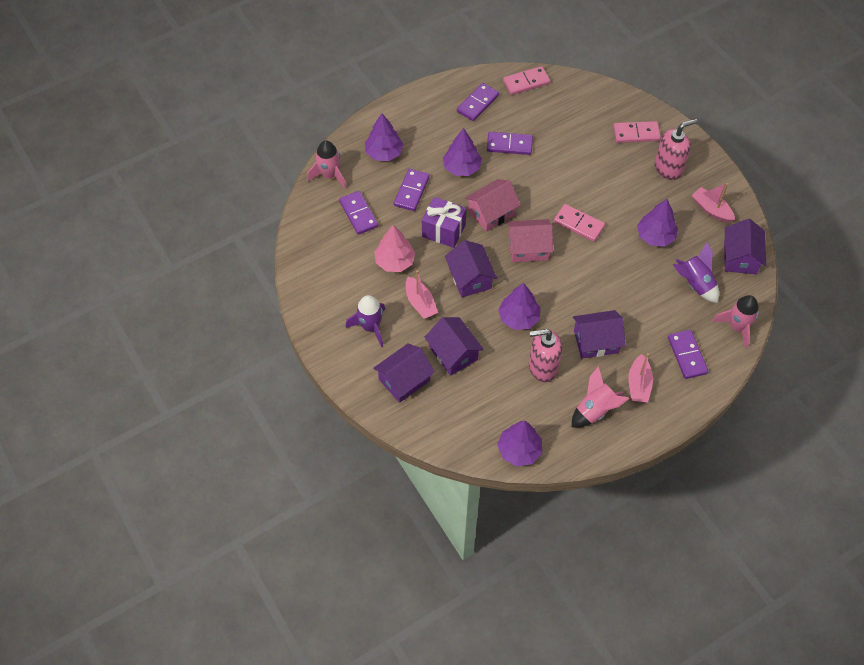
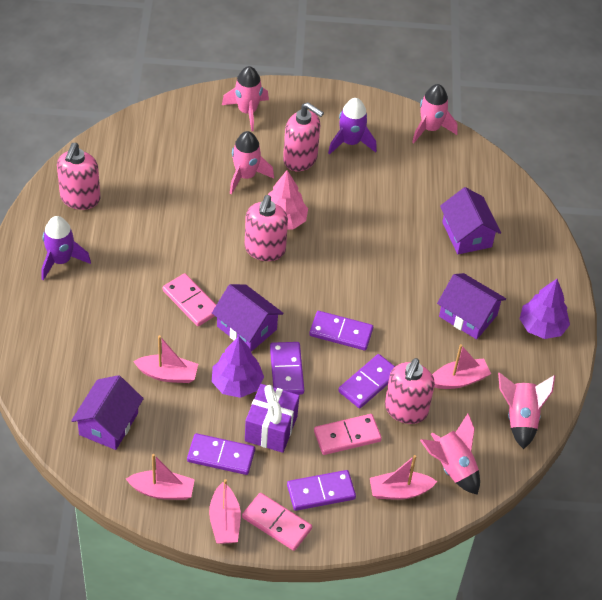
pink boat: 3 -> 5
pink house: 2 -> 0
pink rocket: 3 -> 5
pink soap dispenser: 2 -> 4
purple house: 5 -> 4
purple tree: 5 -> 2

